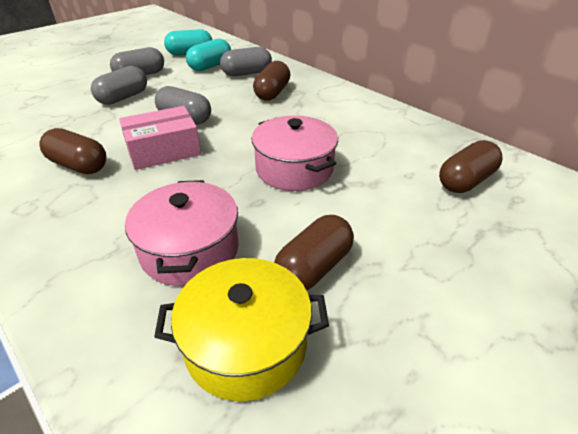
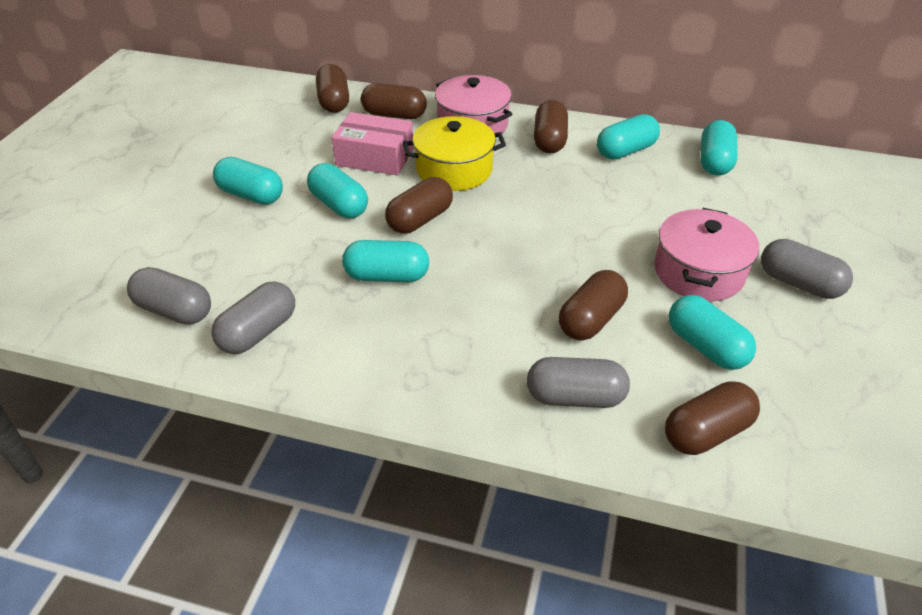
brown capsule: 4 -> 6
turquoise capsule: 2 -> 6

